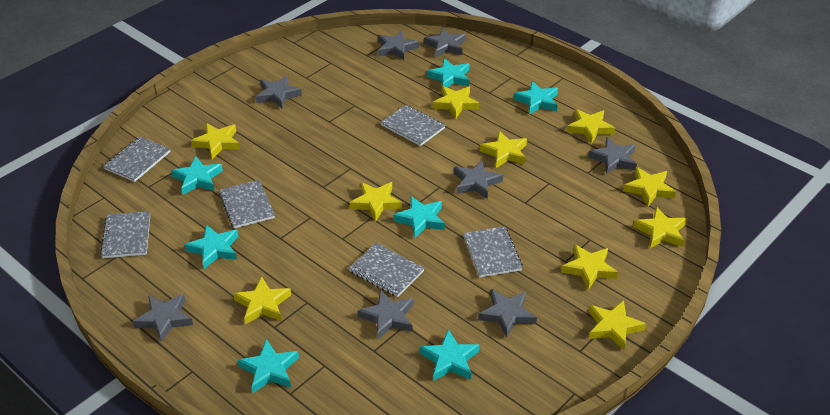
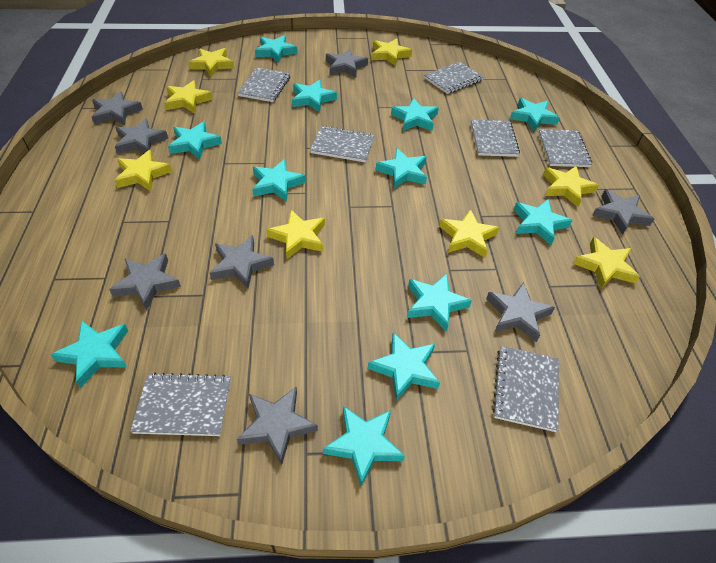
grey notebook: 6 -> 7
turquoise star: 7 -> 12
yellow star: 10 -> 8

